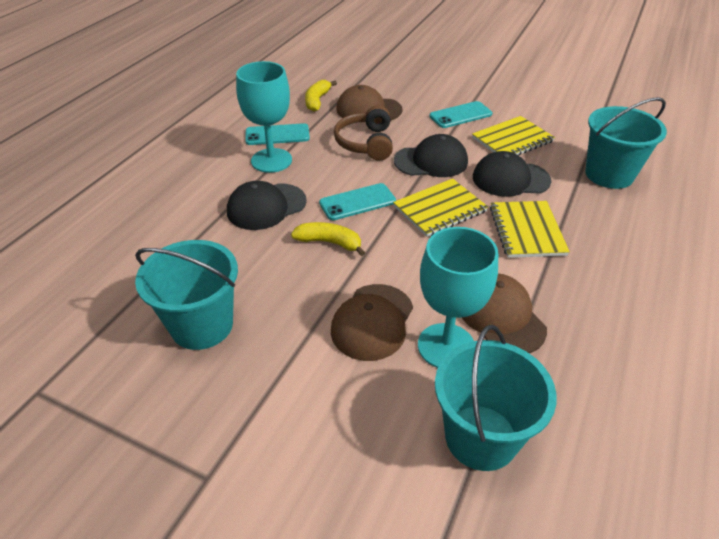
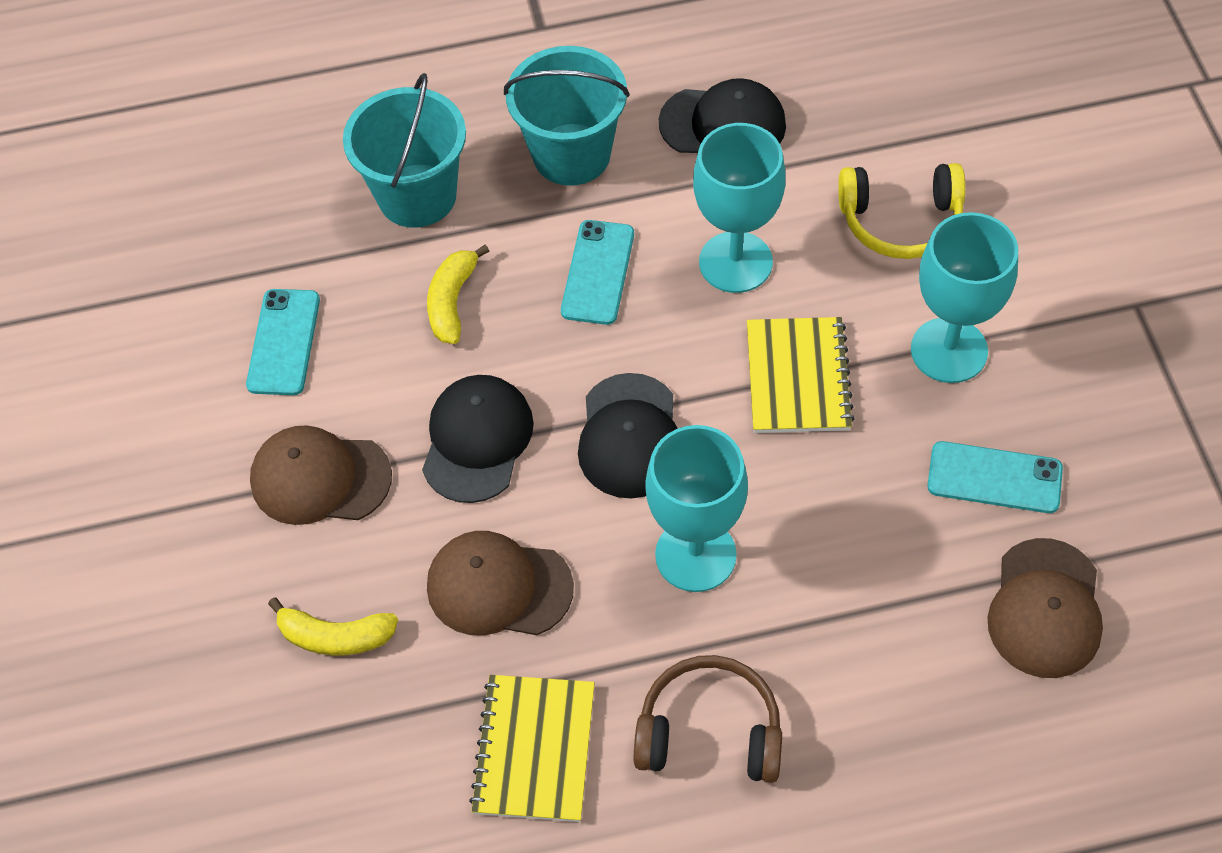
turquoise bucket: 3 -> 2
turquoise goblet: 2 -> 3
yellow headphones: 0 -> 1
yellow notebook: 3 -> 2

